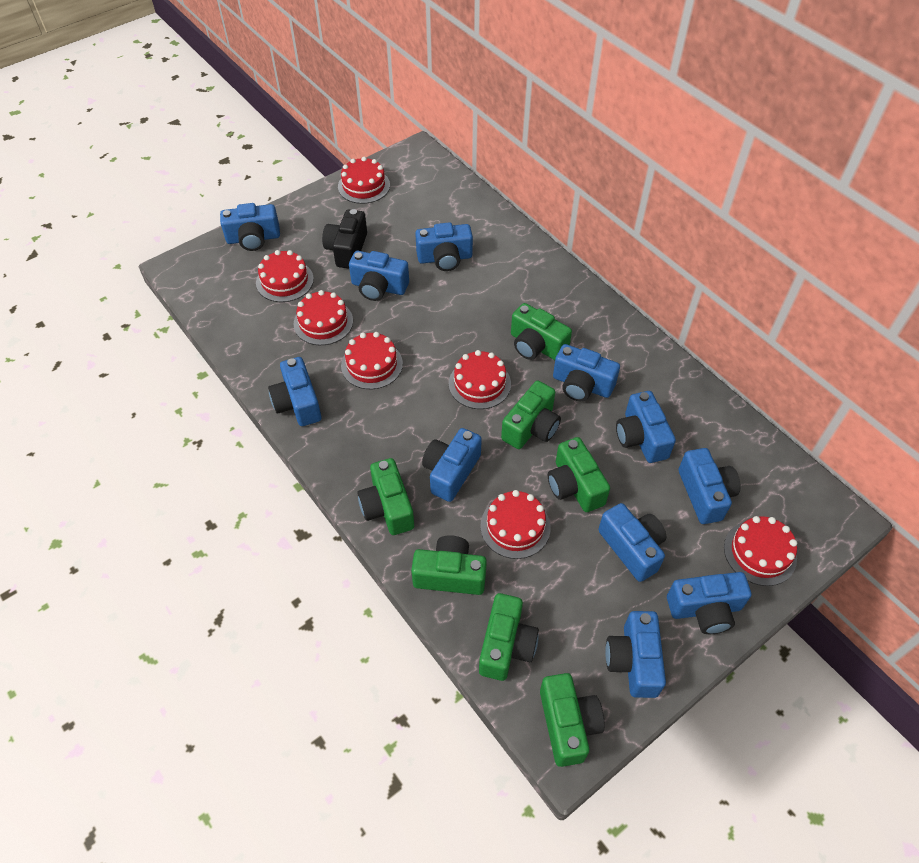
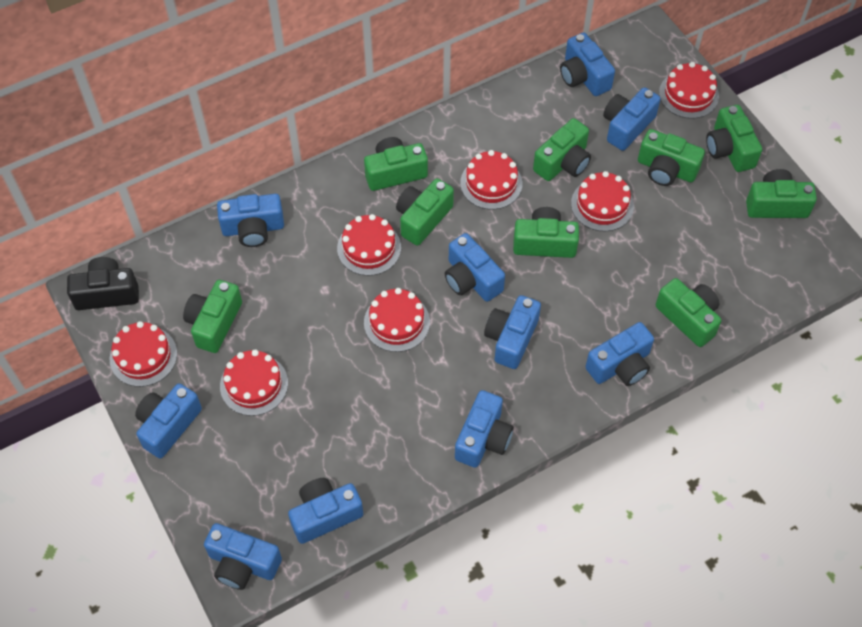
blue camera: 11 -> 10
green camera: 7 -> 9

